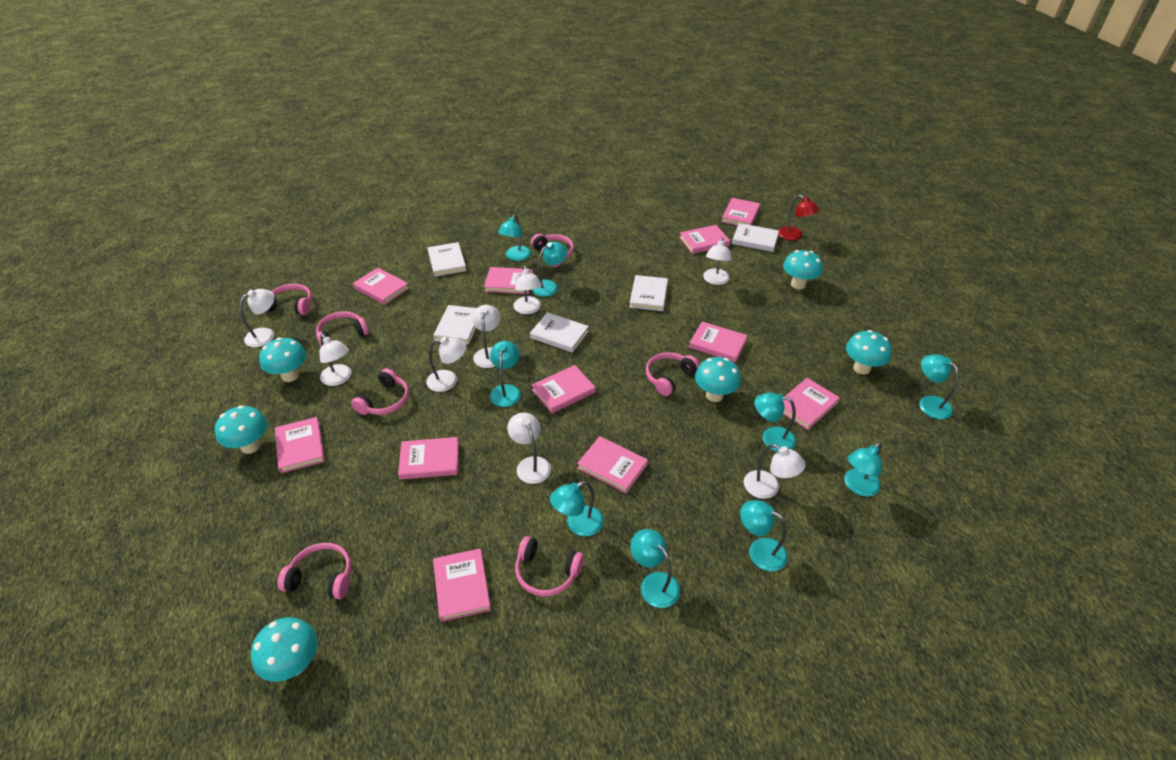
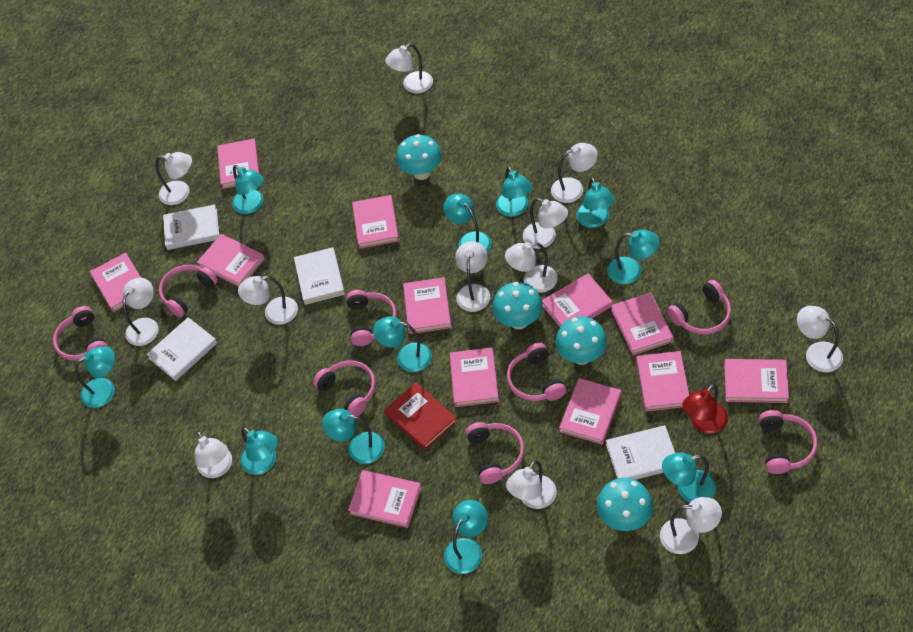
pink book: 11 -> 12
pink headphones: 7 -> 8
red book: 0 -> 1
turquoise lamp: 9 -> 11
turquoise mushroom: 6 -> 4
white book: 5 -> 4
white lamp: 8 -> 12

